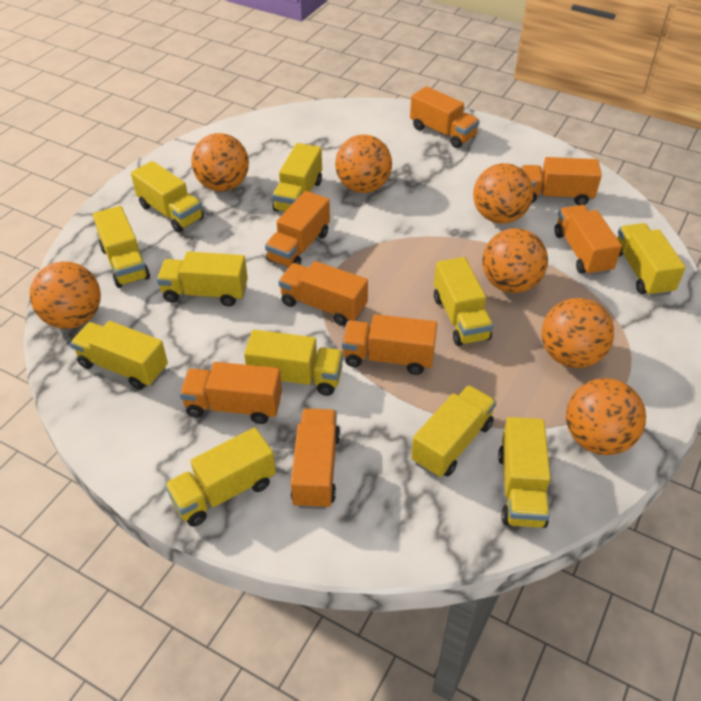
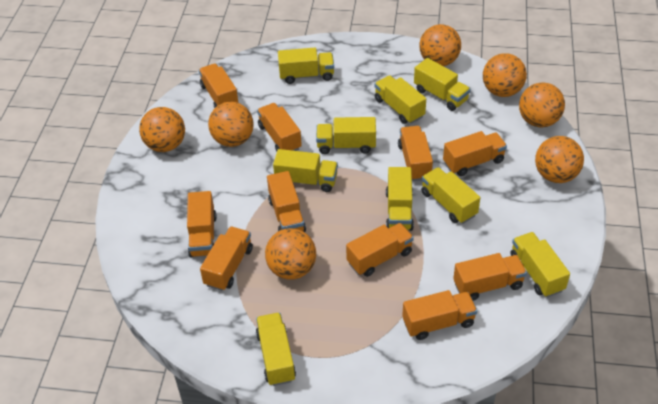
orange truck: 8 -> 10
yellow truck: 11 -> 9

